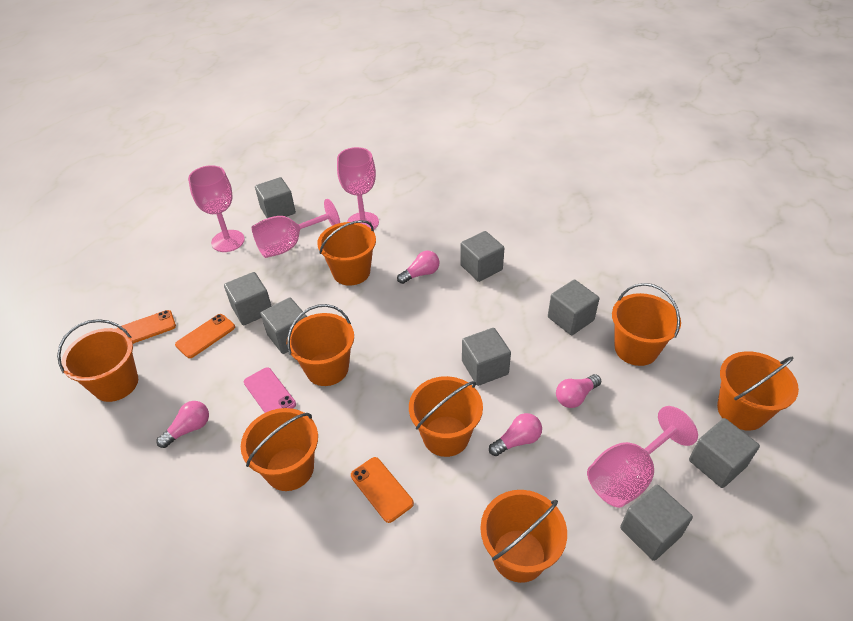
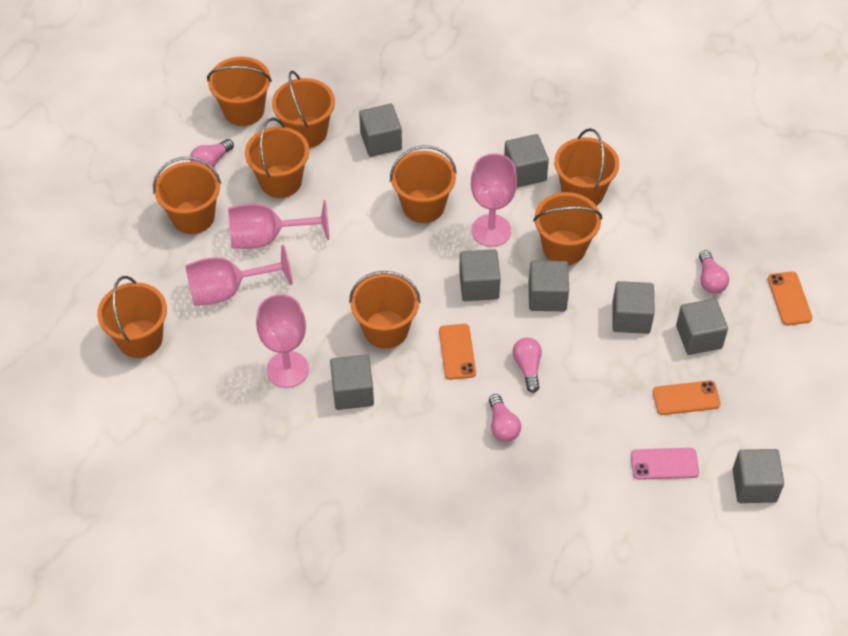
orange bucket: 8 -> 9

